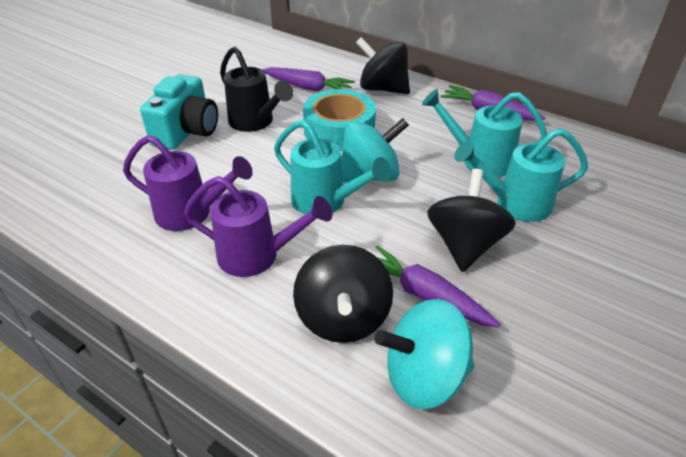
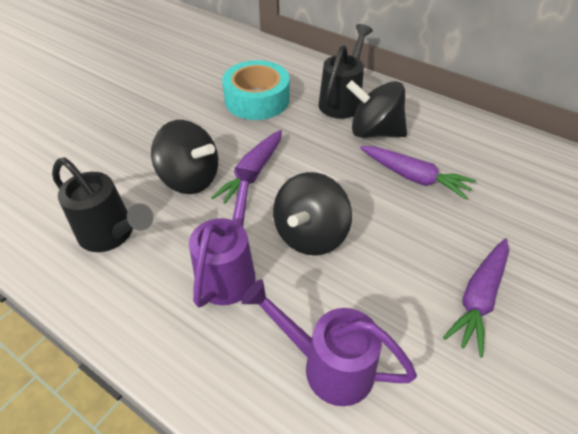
black watering can: 1 -> 2
turquoise camera: 1 -> 0
turquoise spinning top: 2 -> 0
turquoise watering can: 3 -> 0

